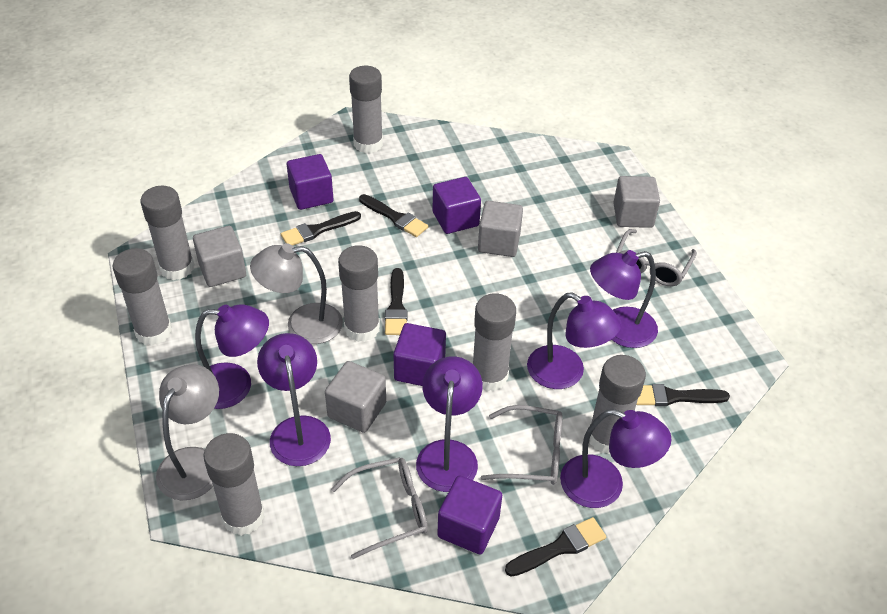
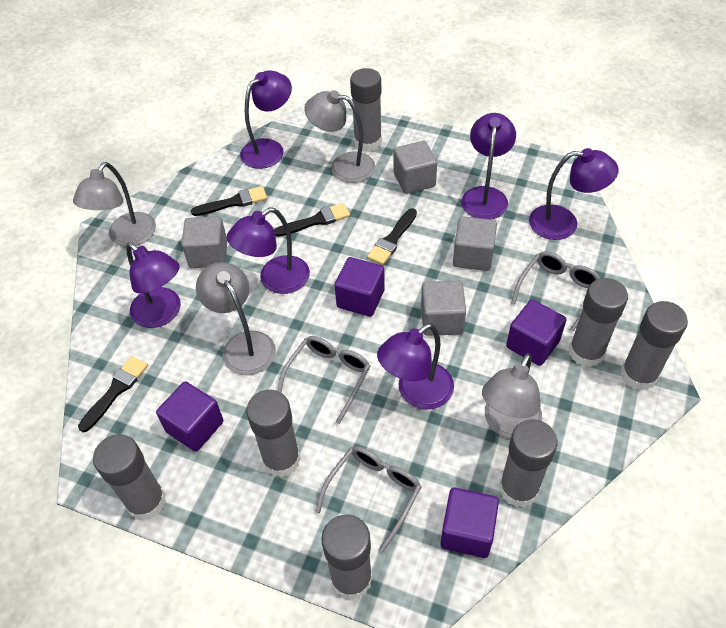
black brush: 5 -> 4
grey lamp: 2 -> 4

